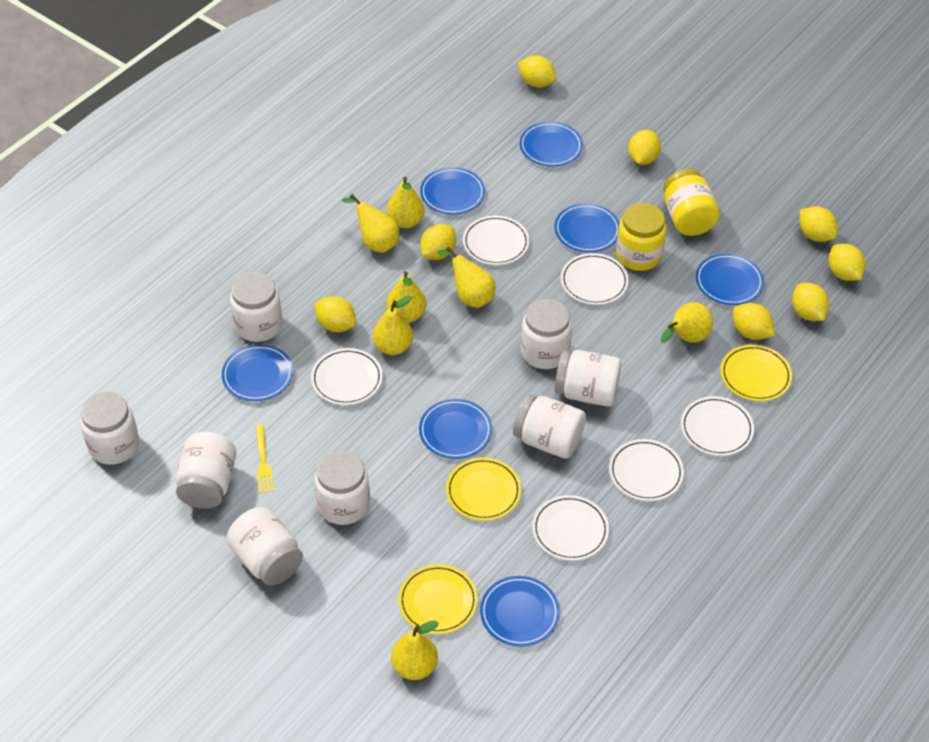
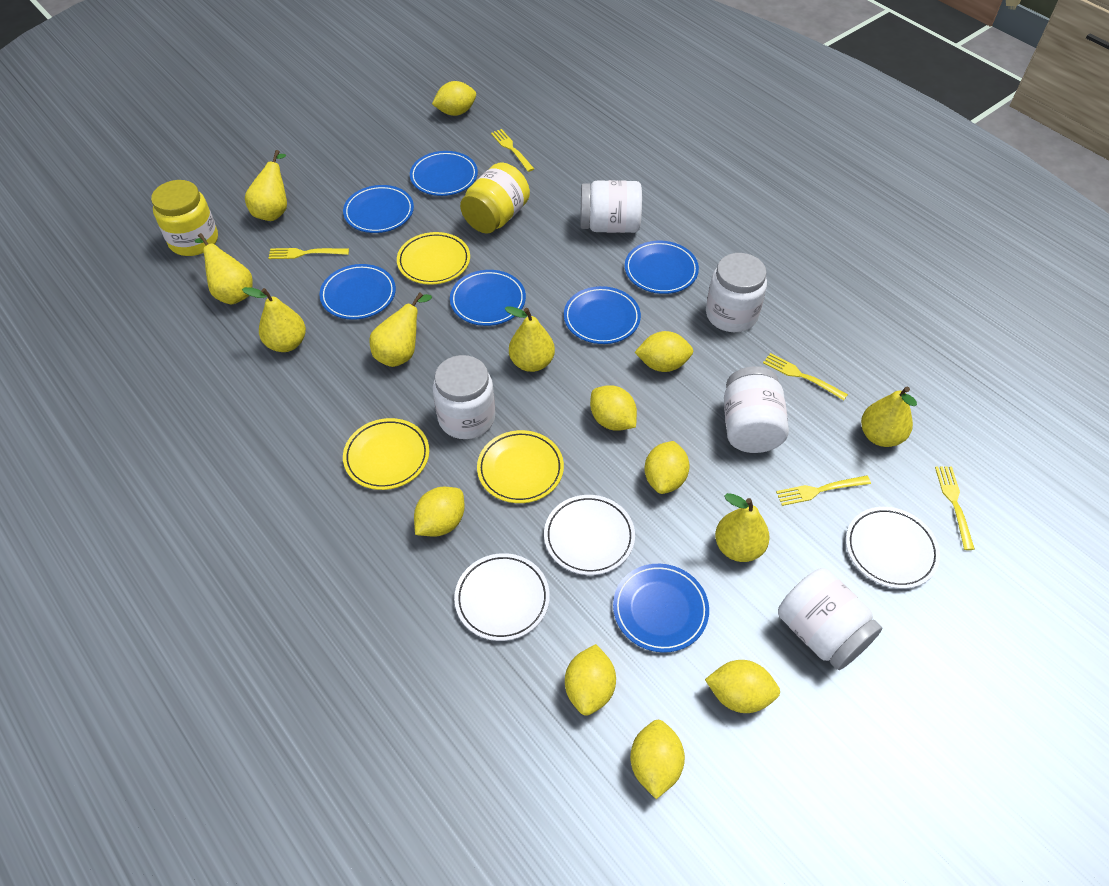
white jar: 8 -> 5
white plate: 6 -> 3
yellow fork: 1 -> 5

